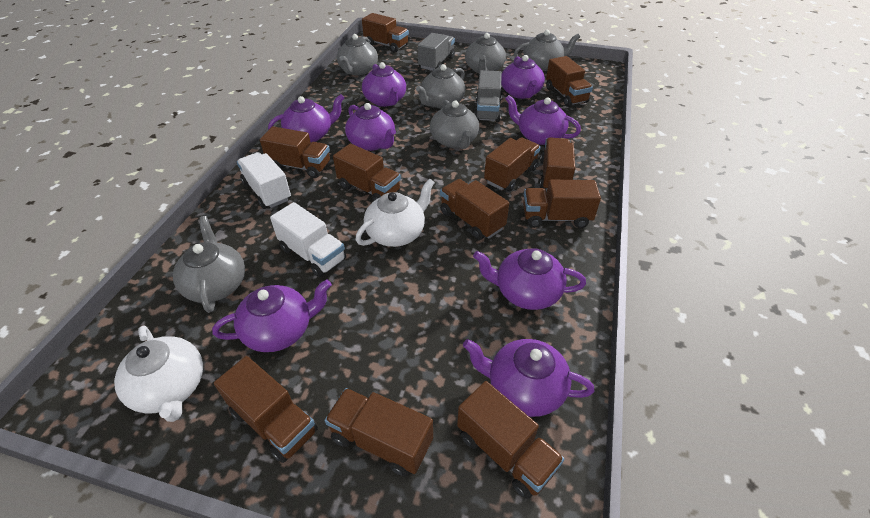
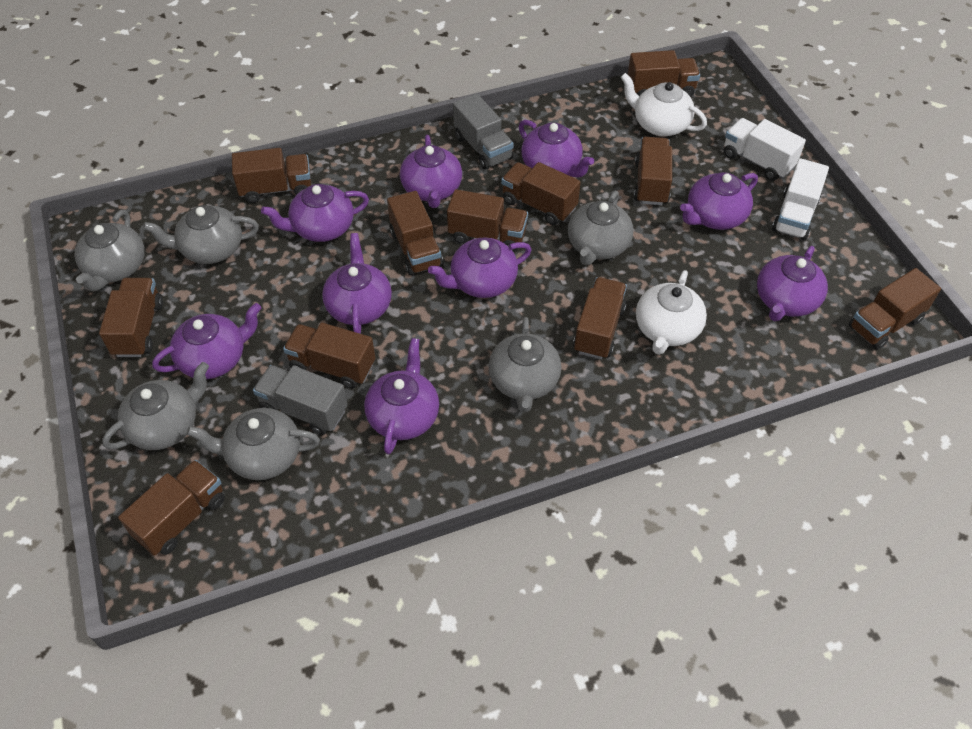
purple teapot: 8 -> 9

